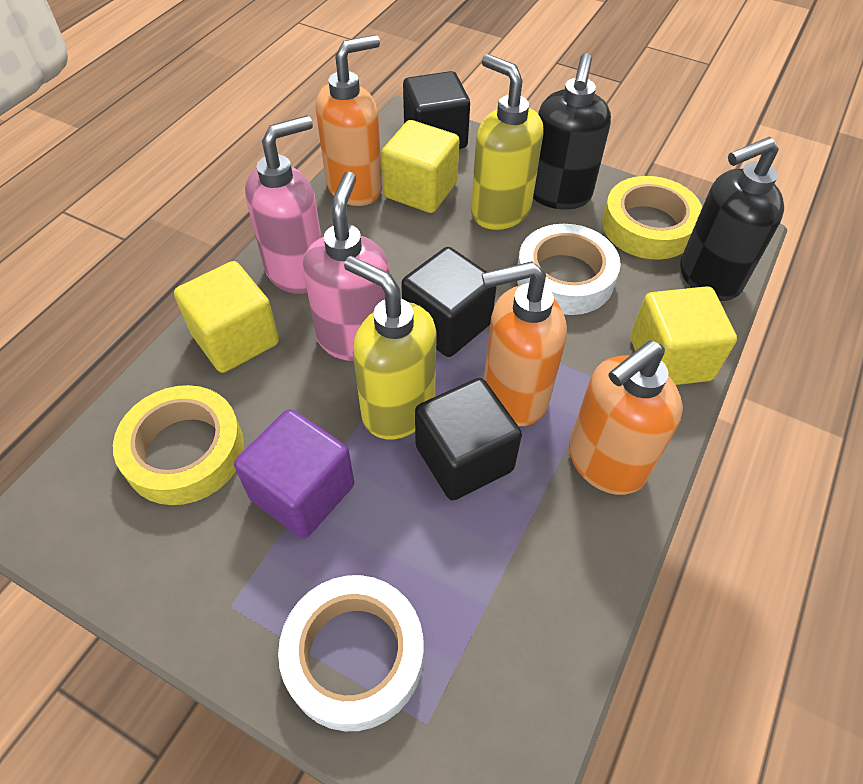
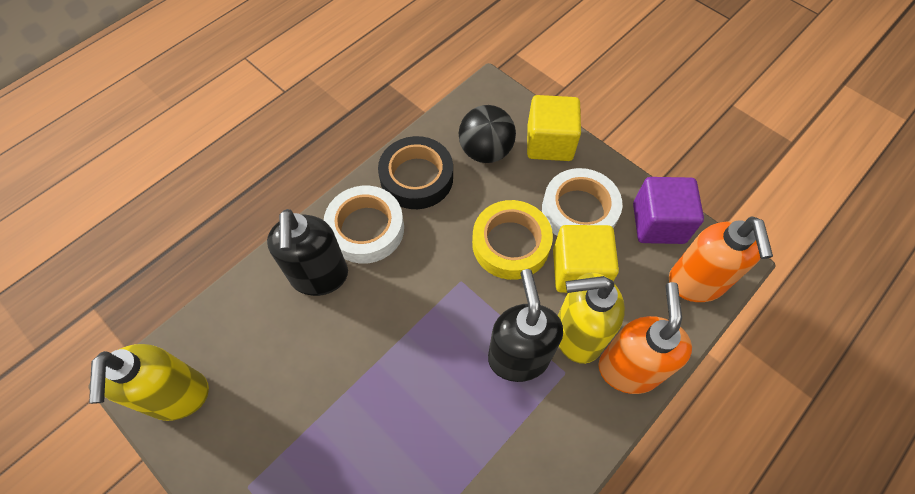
black ball: 0 -> 1
black cube: 3 -> 0
black tape: 0 -> 1
orange soap dispenser: 3 -> 2
pink soap dispenser: 2 -> 0
yellow cube: 3 -> 2
yellow tape: 2 -> 1

